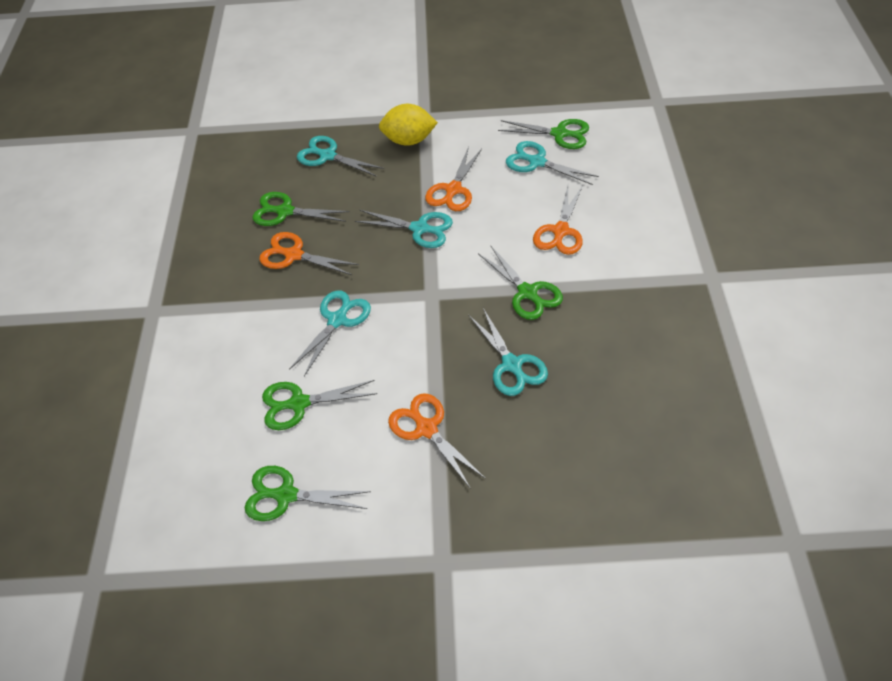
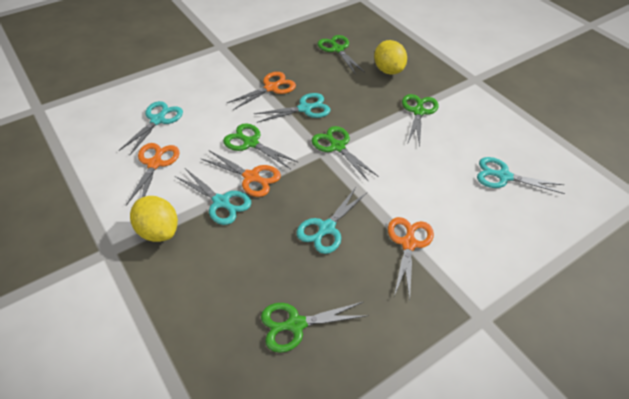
yellow lemon: 1 -> 2

